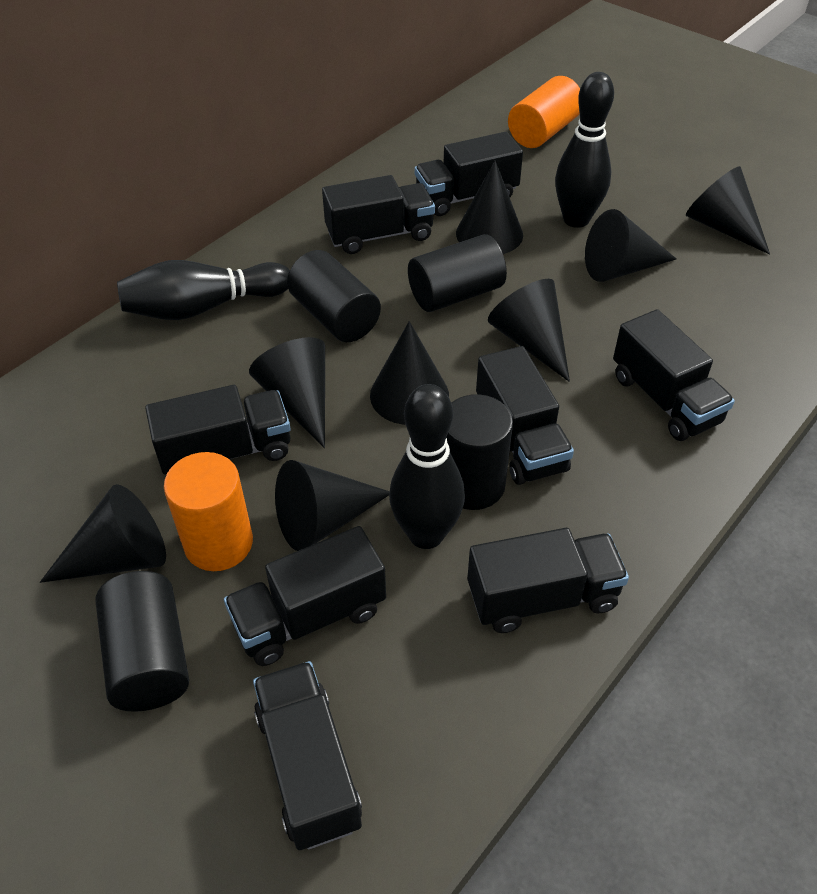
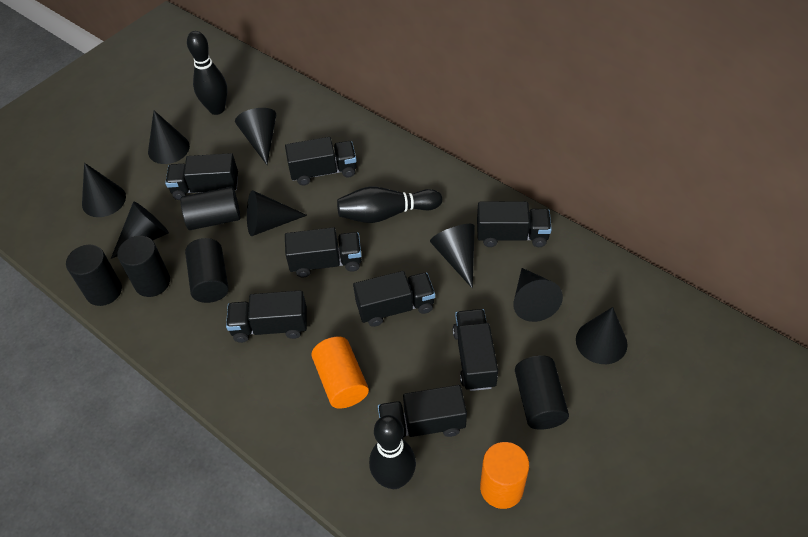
black cylinder: 4 -> 5

